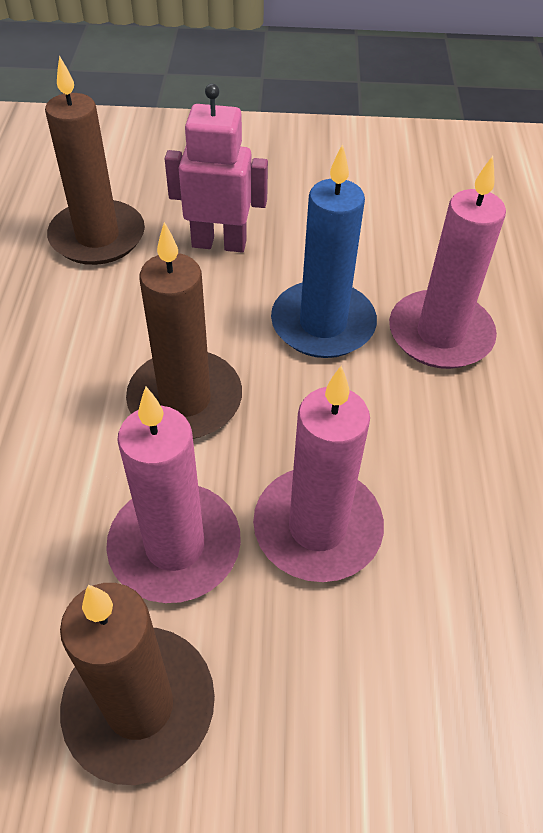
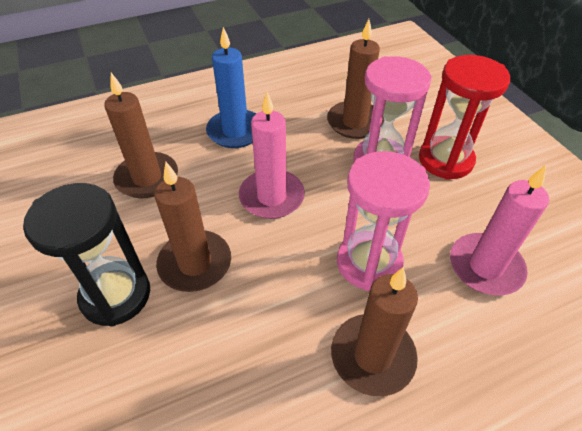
black hourglass: 0 -> 1
brown candle: 3 -> 4
pink candle: 3 -> 2
pink hourglass: 0 -> 2
pink robot: 1 -> 0
red hourglass: 0 -> 1

